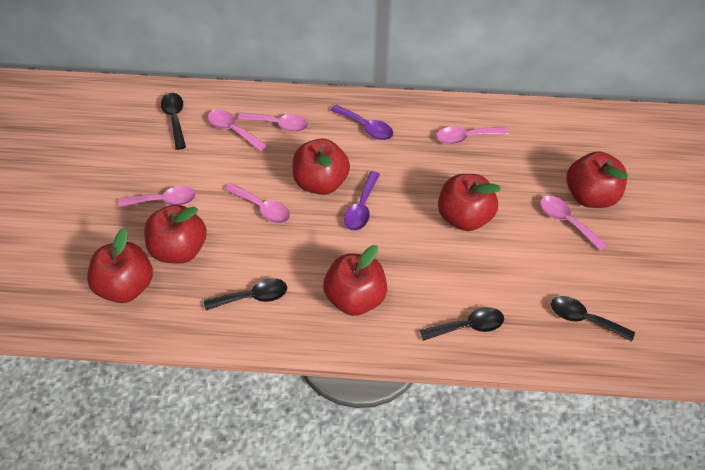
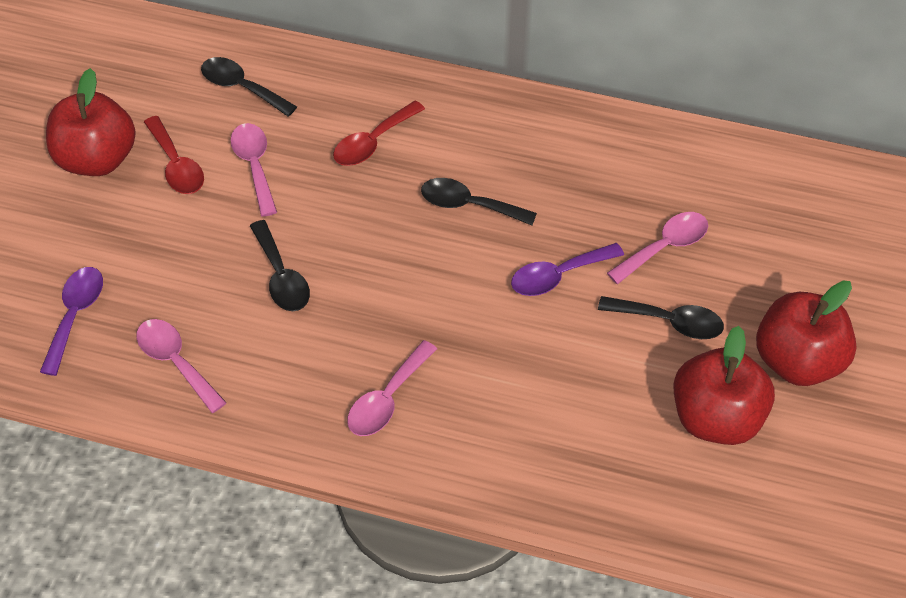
pink spoon: 6 -> 4
red apple: 6 -> 3
red spoon: 0 -> 2

